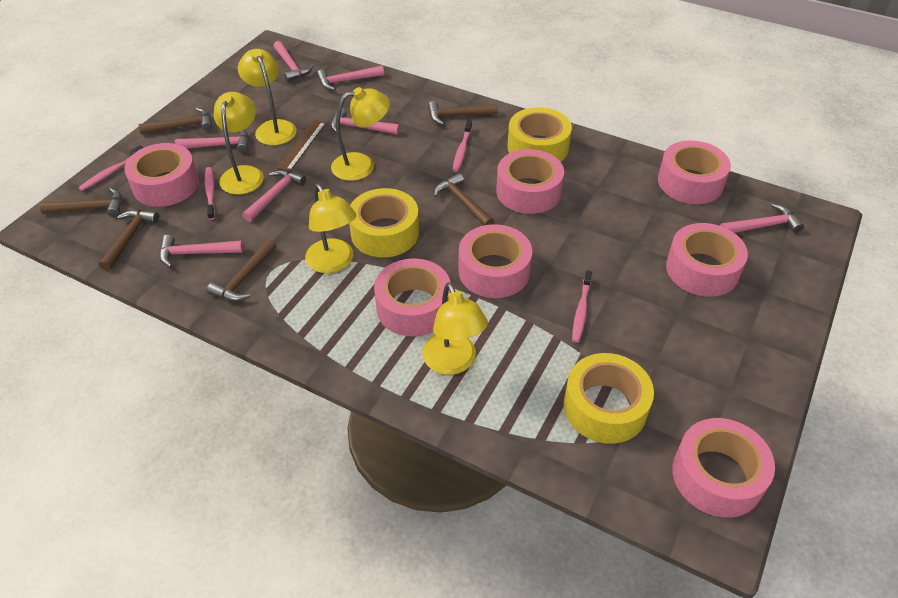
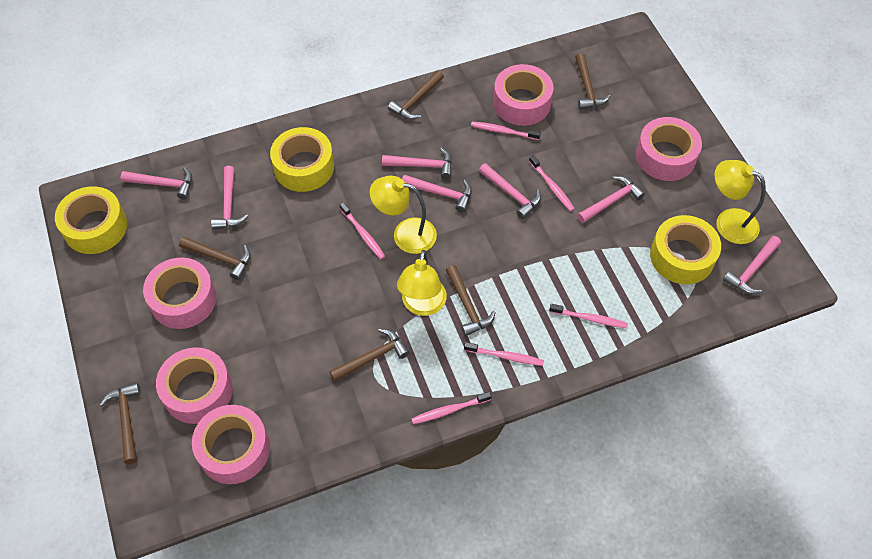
brown ruler: 1 -> 0
pink tape: 7 -> 5
pink toothbrush: 4 -> 6
yellow lamp: 5 -> 3

